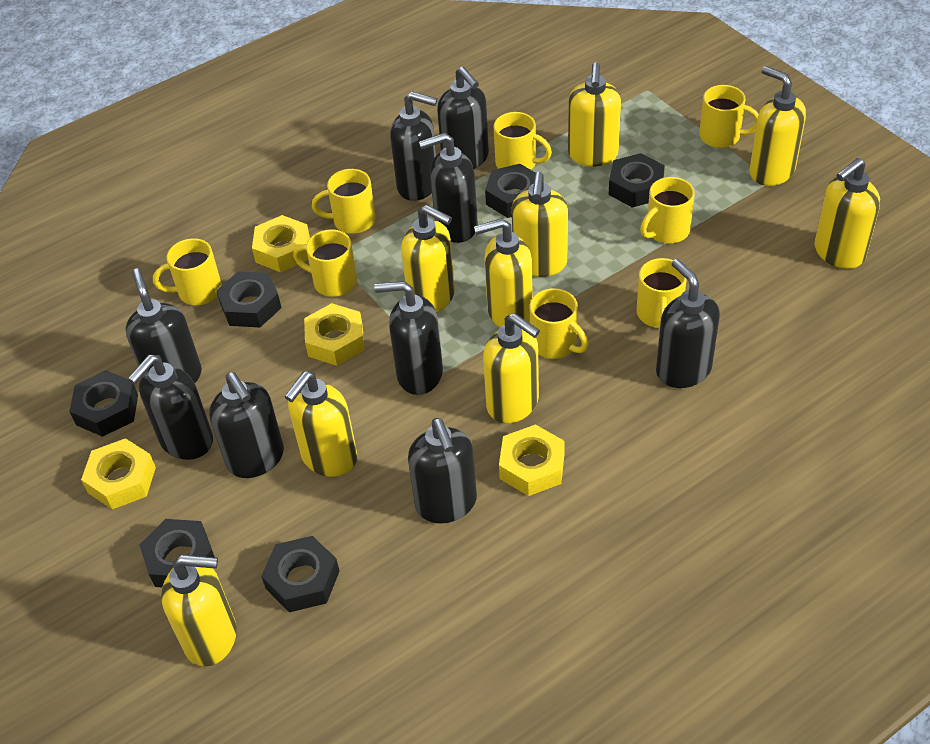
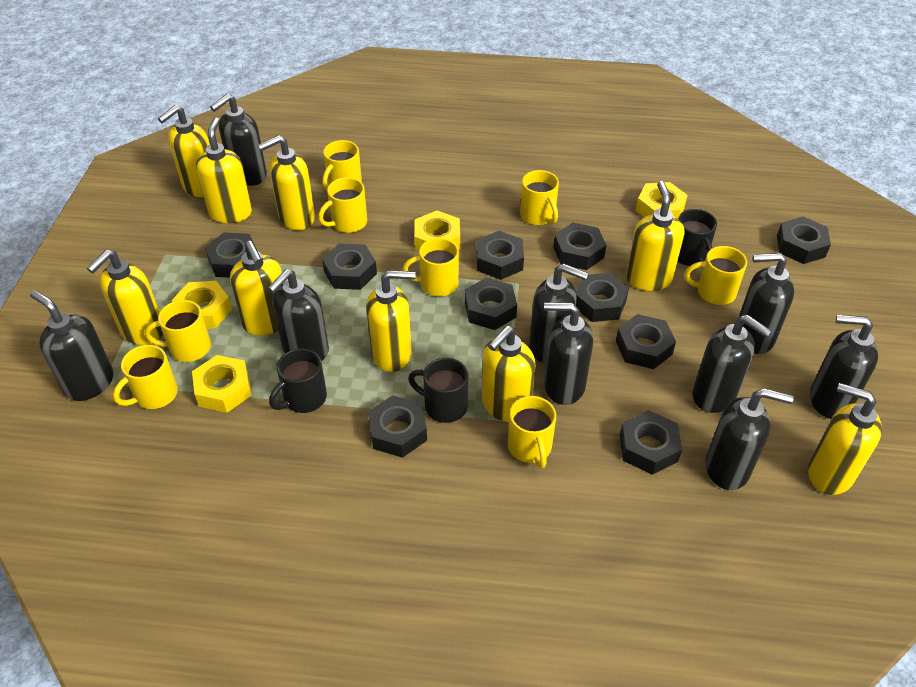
black mug: 0 -> 3
black nut: 6 -> 10

